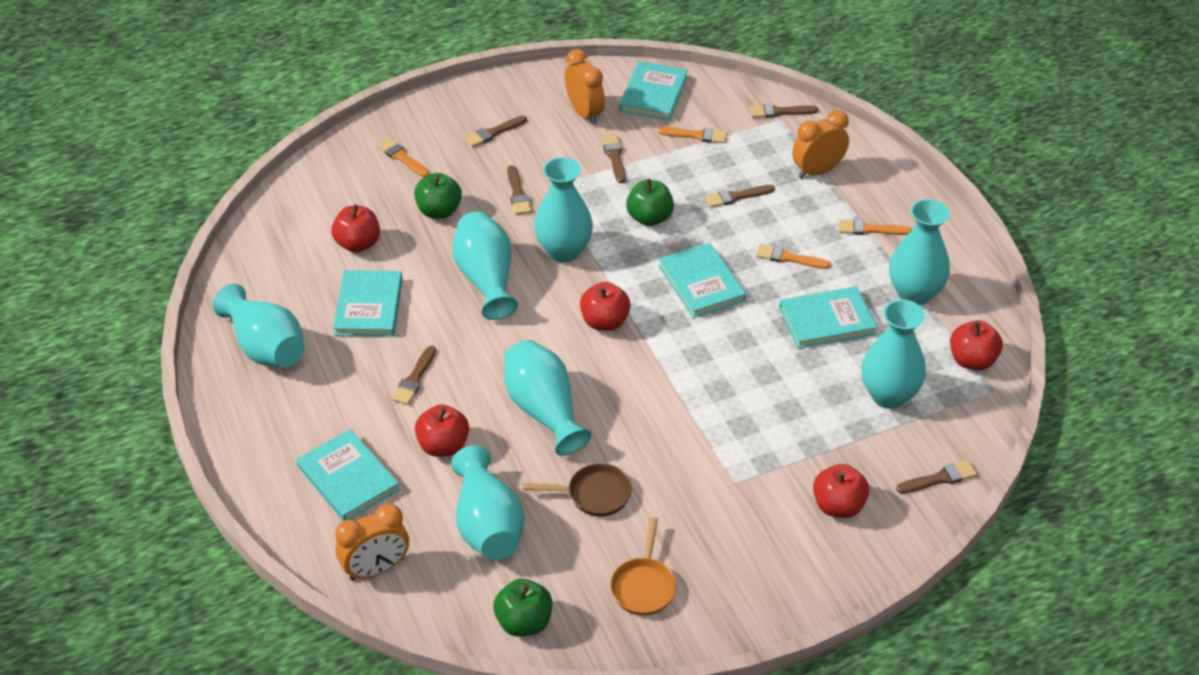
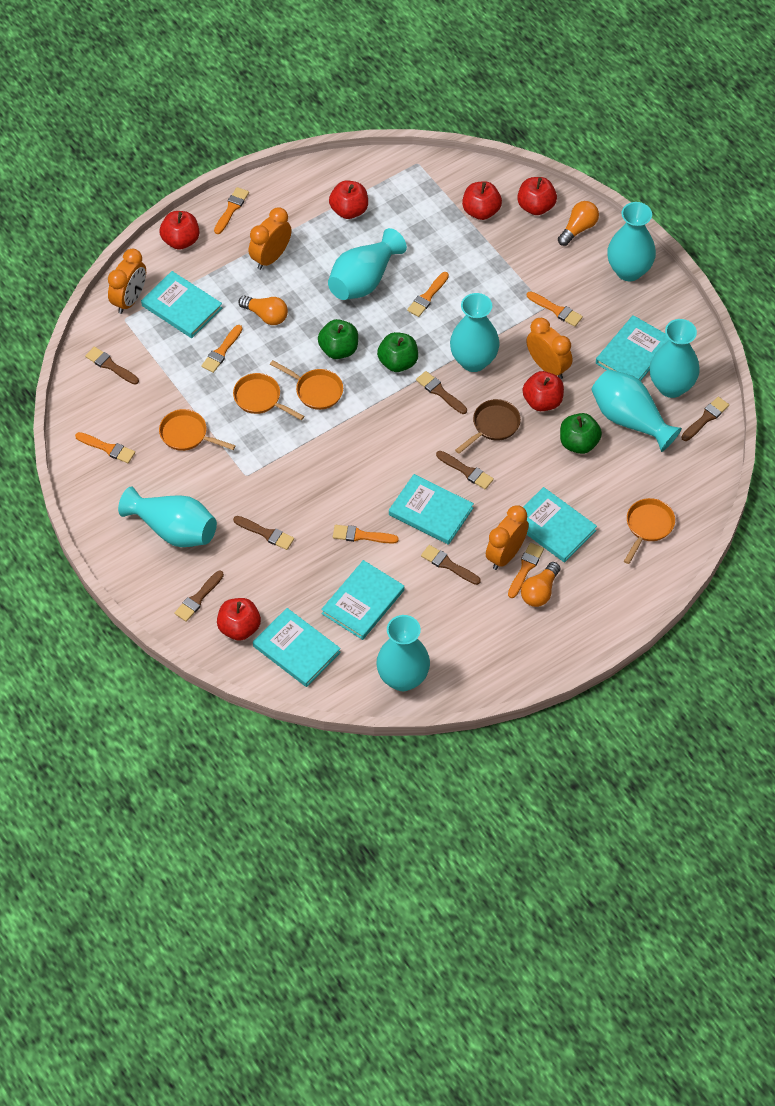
orange brush: 4 -> 7
orange clock: 3 -> 4
orange light bulb: 0 -> 3
orange pan: 1 -> 4
red apple: 5 -> 6
turquoise book: 5 -> 6

